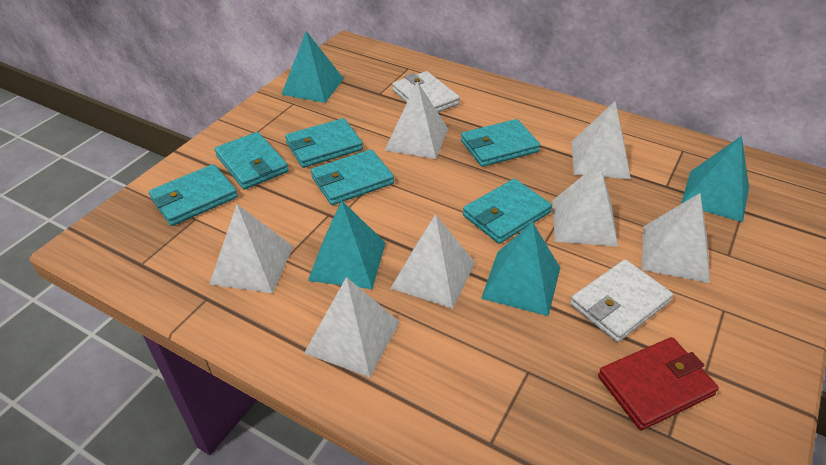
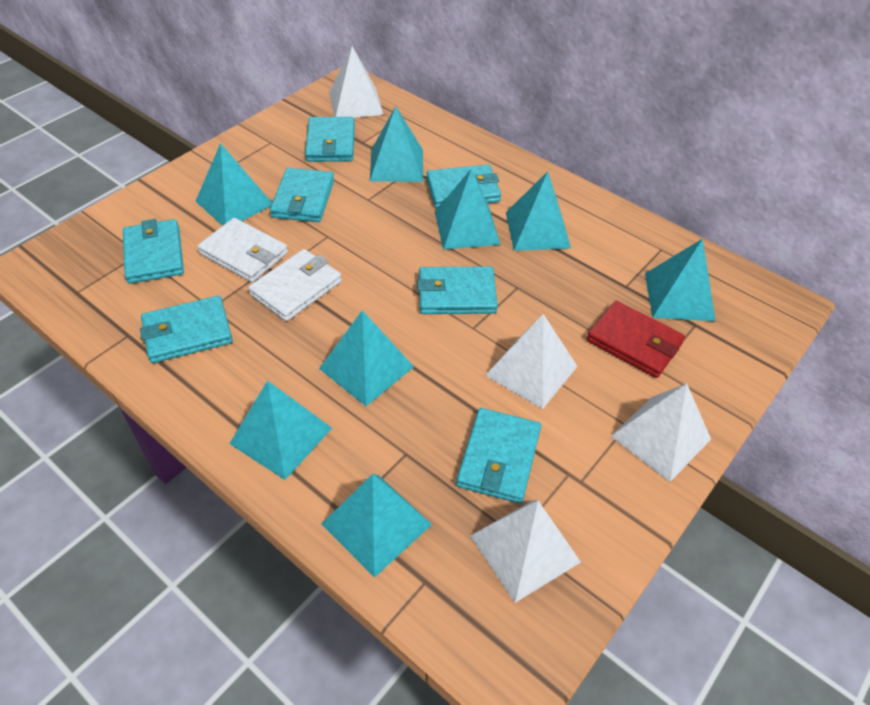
turquoise pyramid: 4 -> 8
turquoise wallet: 6 -> 7
white pyramid: 7 -> 4

